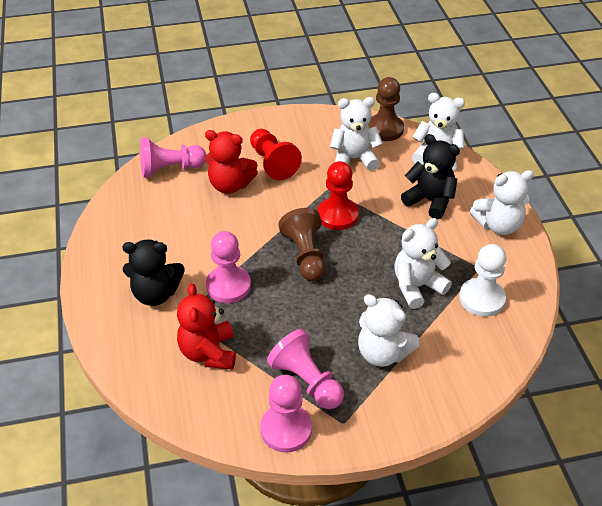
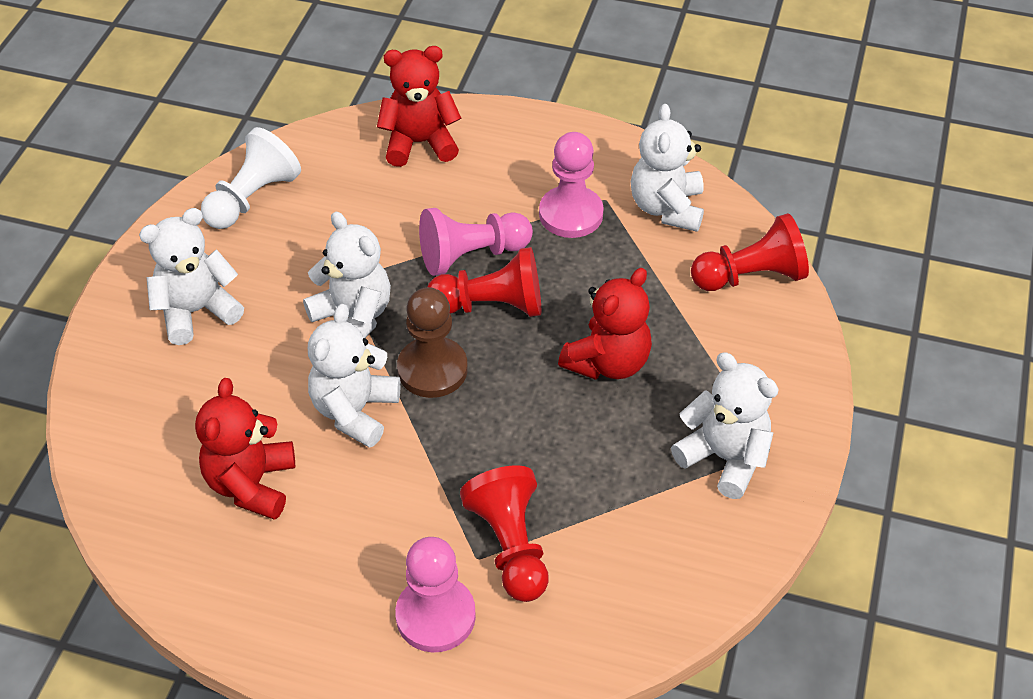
black teddy bear: 2 -> 0
brown pawn: 2 -> 1
pink pawn: 4 -> 3
red pawn: 2 -> 3
red teddy bear: 2 -> 3

